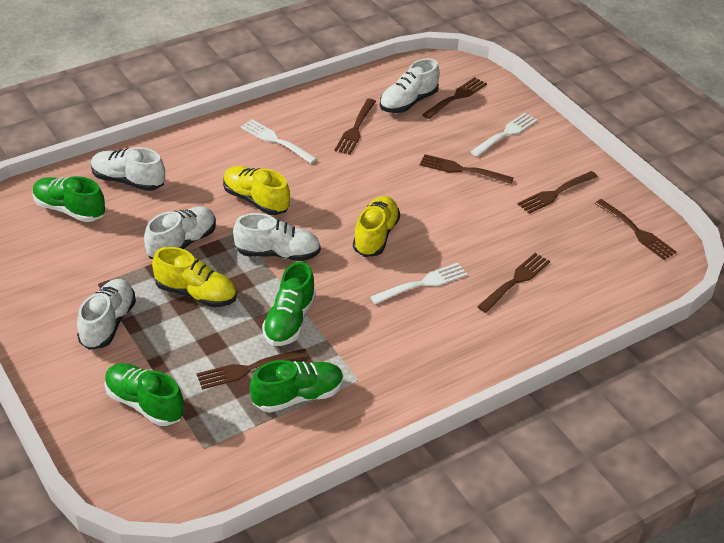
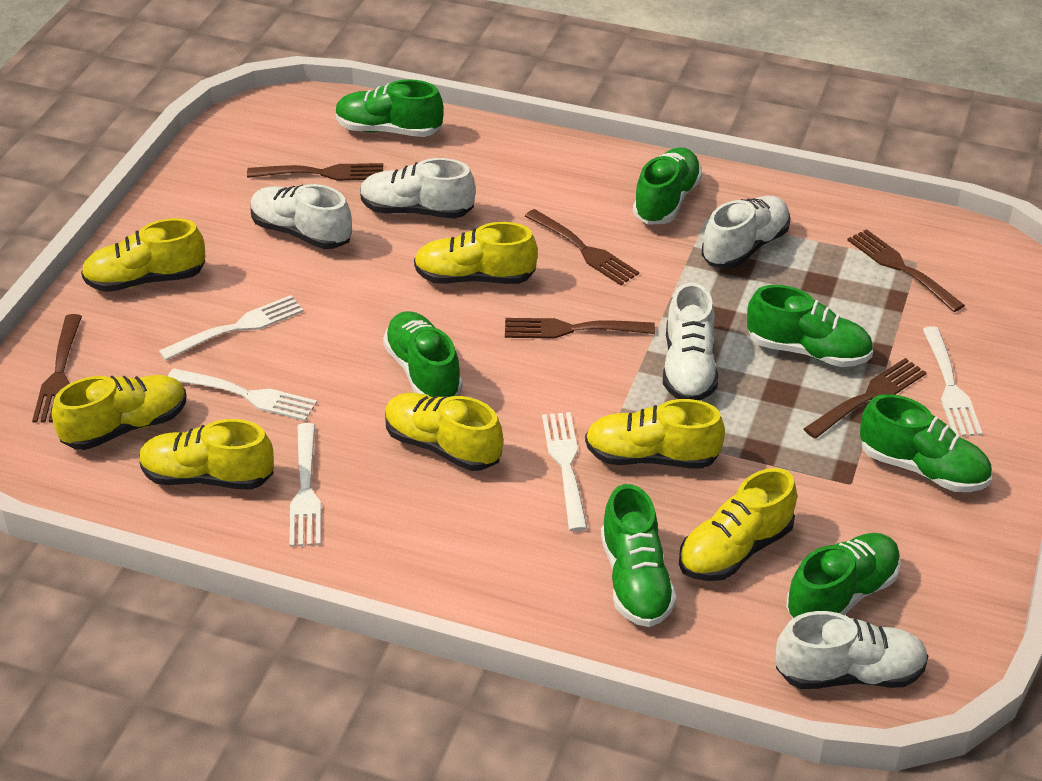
brown fork: 7 -> 6
green shoe: 4 -> 7
white fork: 3 -> 5
yellow shoe: 3 -> 7

